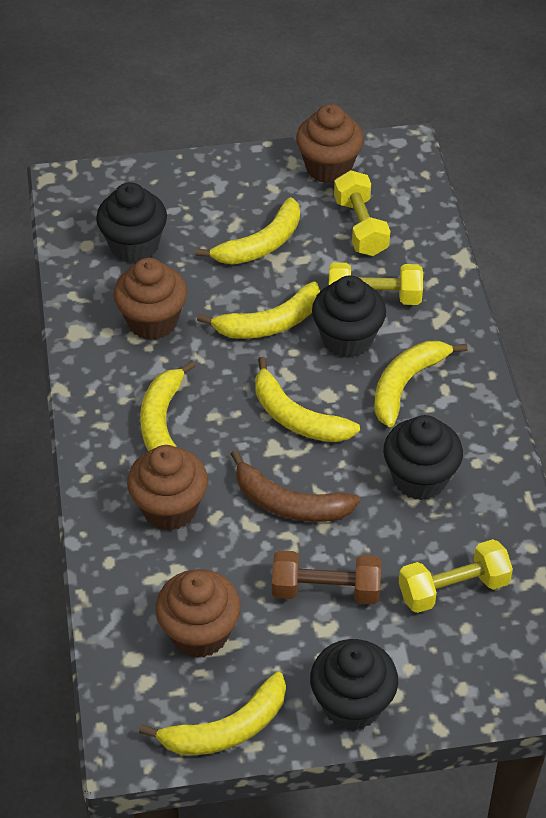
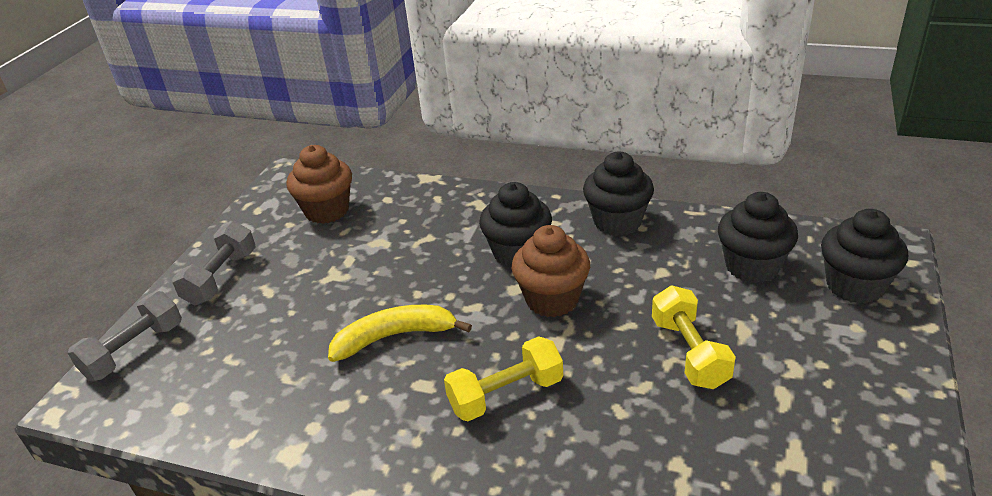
brown banana: 1 -> 0
brown cupcake: 4 -> 2
brown dumbbell: 1 -> 0
grey dumbbell: 0 -> 2
yellow banana: 6 -> 1
yellow dumbbell: 3 -> 2

